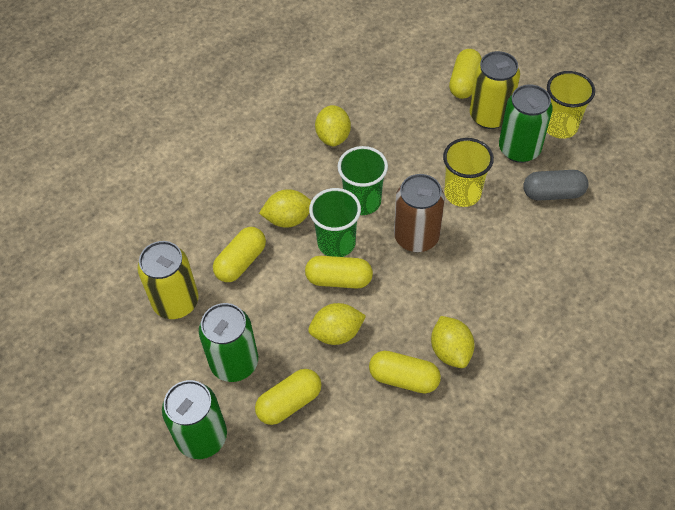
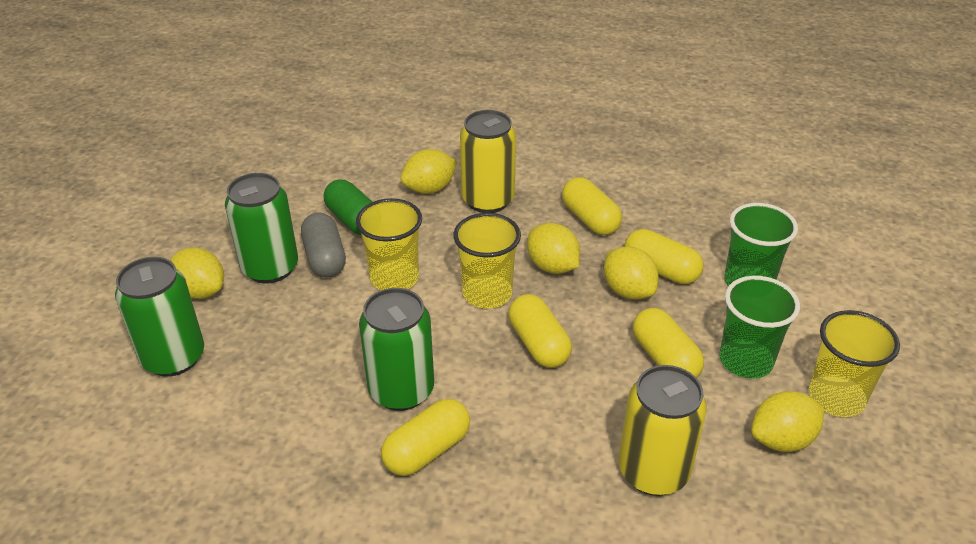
brown can: 1 -> 0
green capsule: 0 -> 1
yellow cup: 2 -> 3
yellow lemon: 4 -> 5

